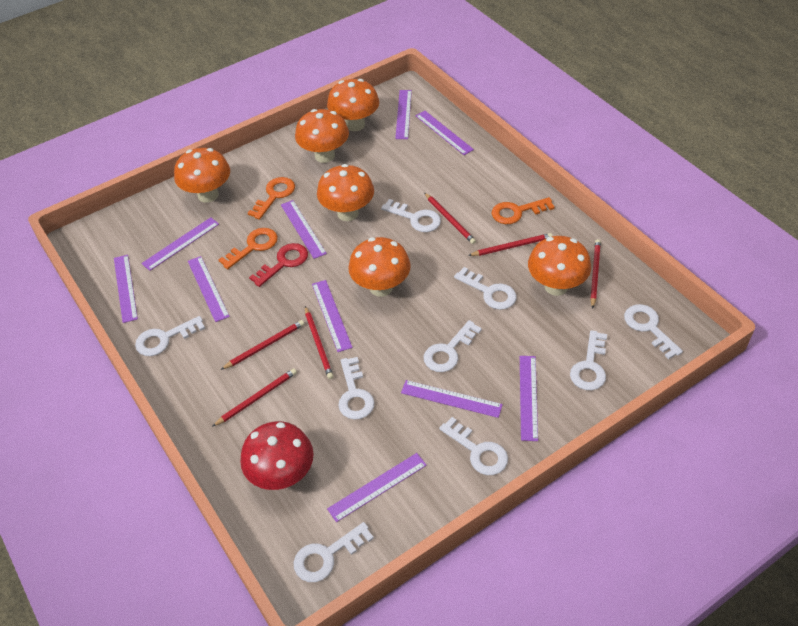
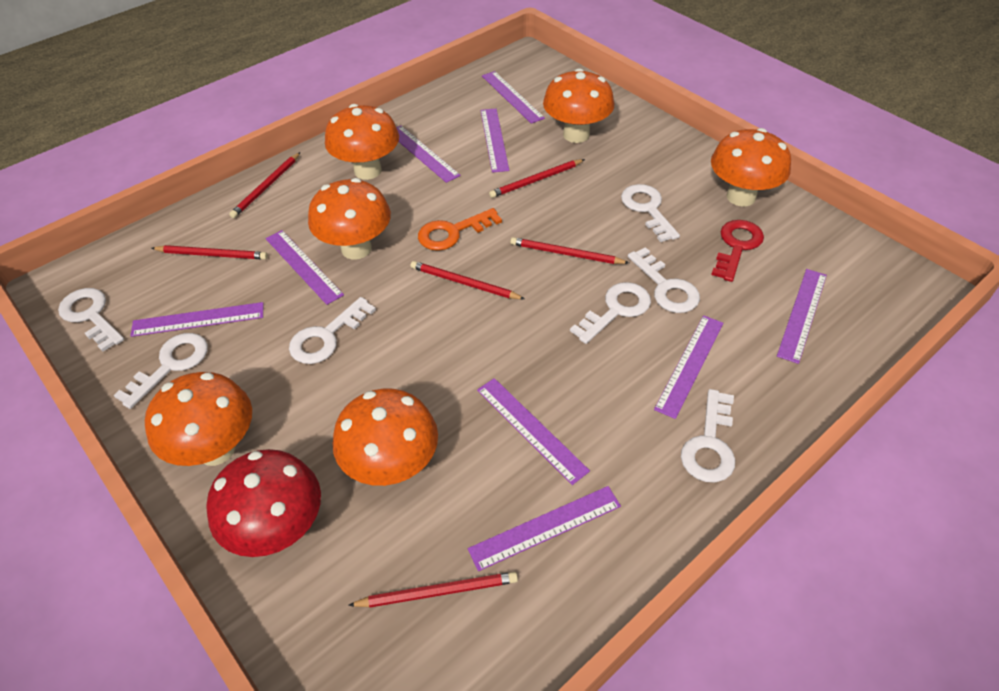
orange key: 3 -> 1
purple ruler: 10 -> 9
white key: 9 -> 7

